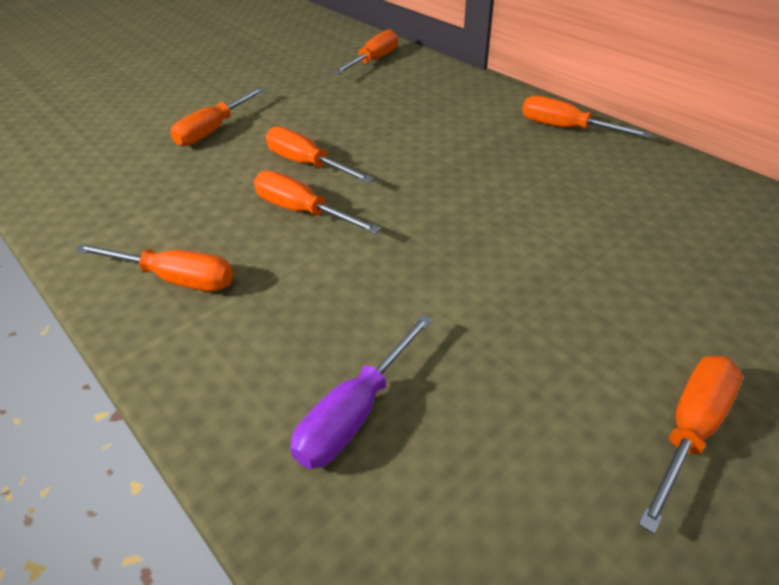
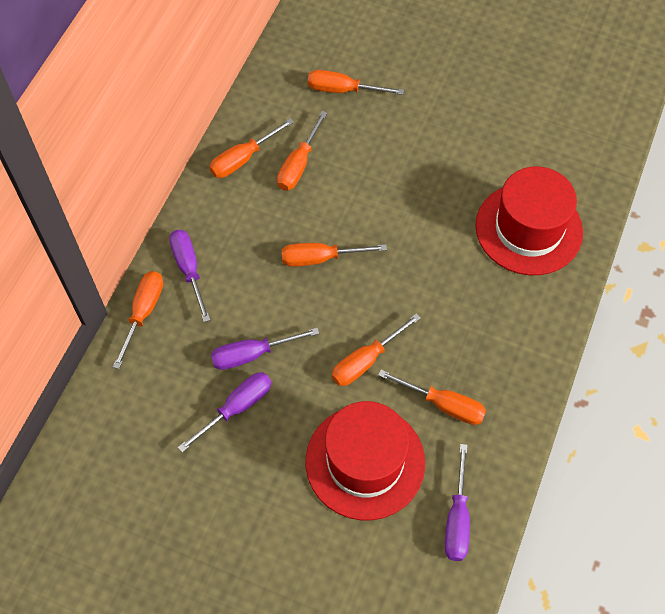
purple screwdriver: 1 -> 4
red hat: 0 -> 2

